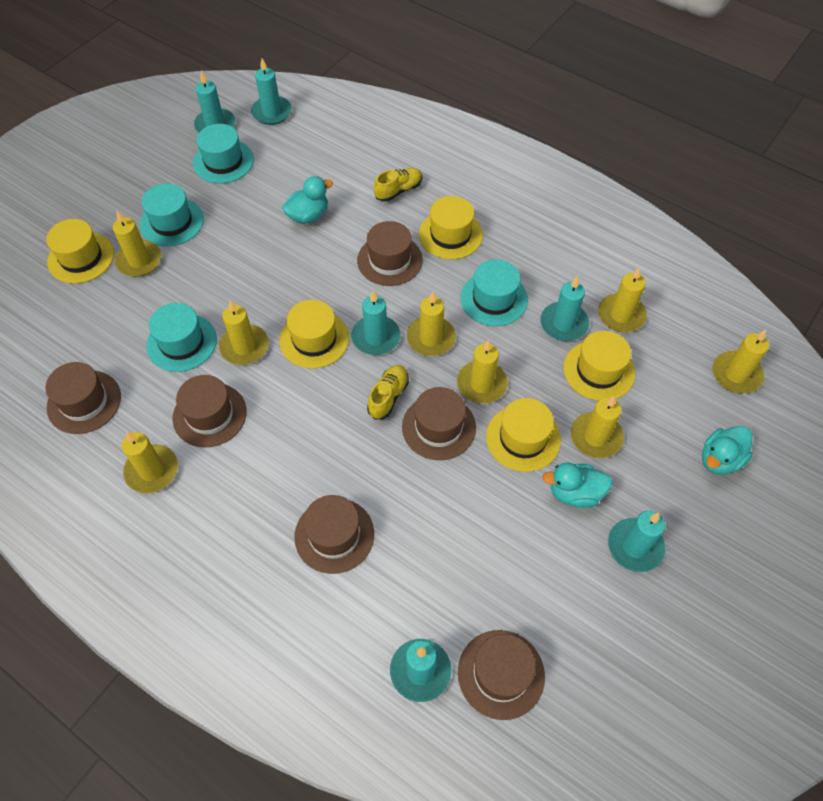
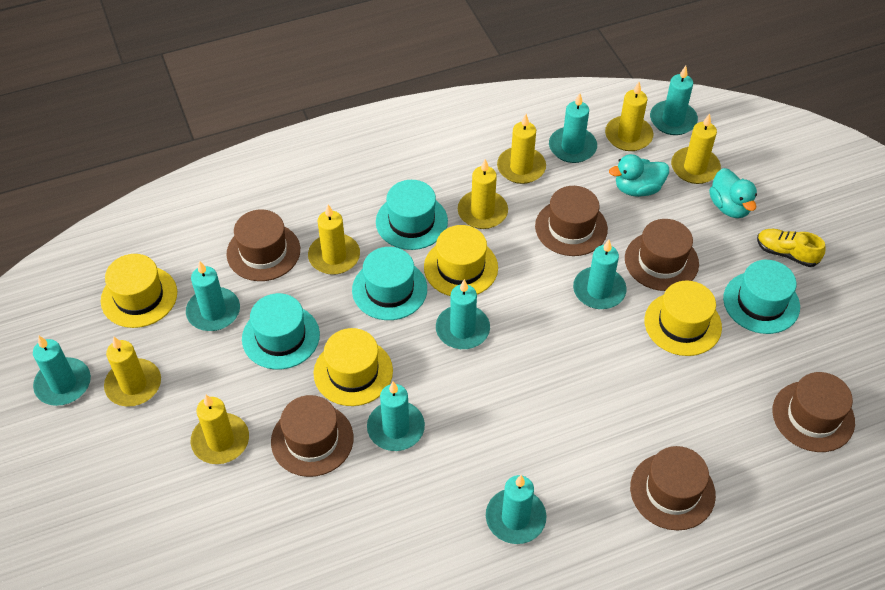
turquoise candle: 6 -> 8
turquoise duck: 3 -> 2
yellow candle: 8 -> 7
yellow hat: 5 -> 4
yellow shoe: 2 -> 1

